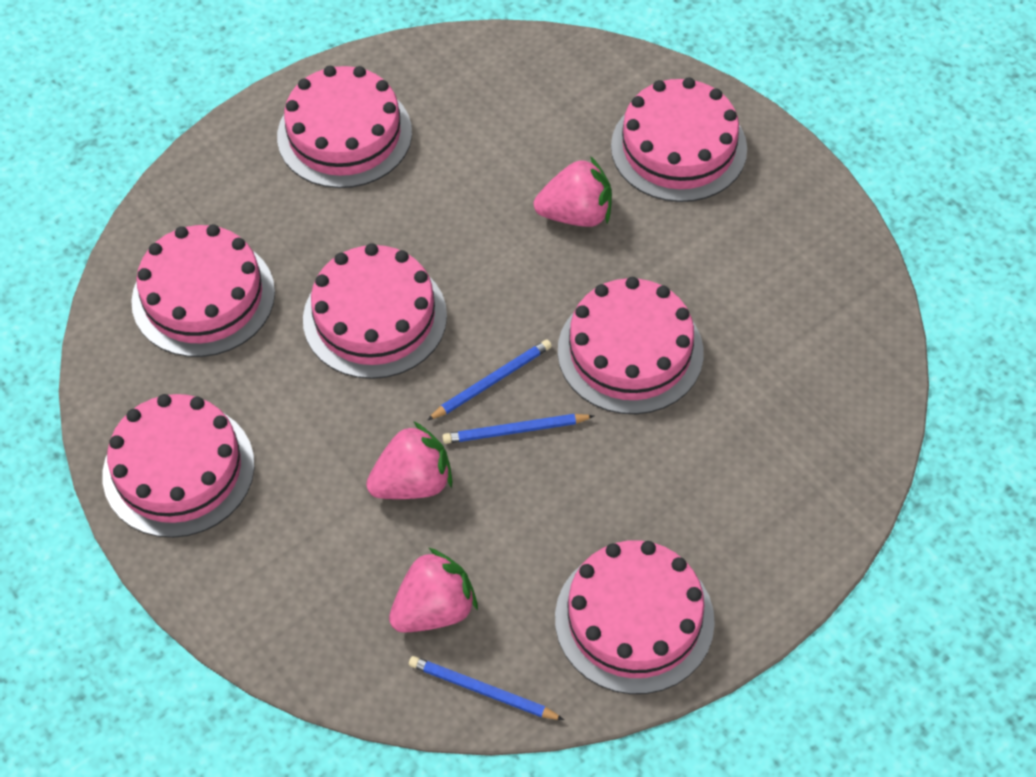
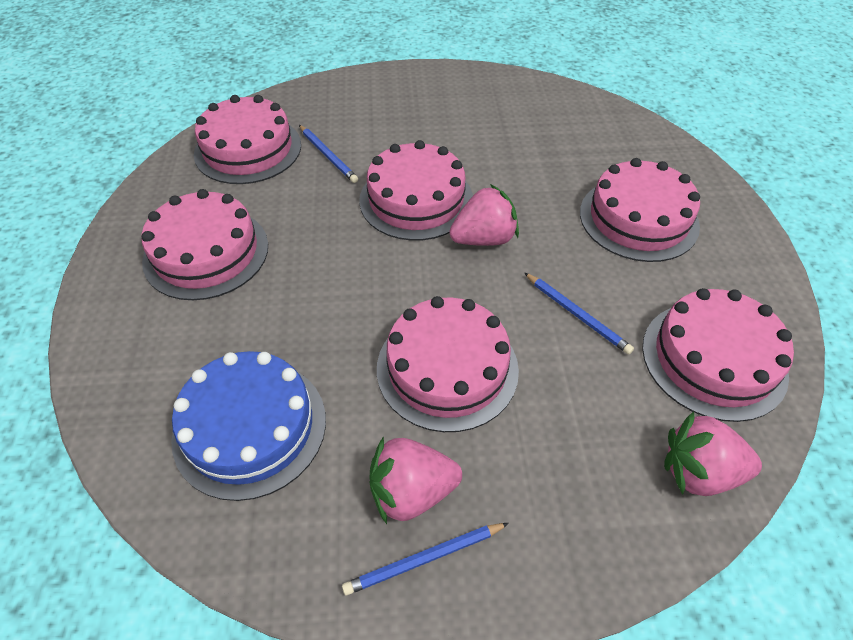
blue cake: 0 -> 1
pink cake: 7 -> 6

